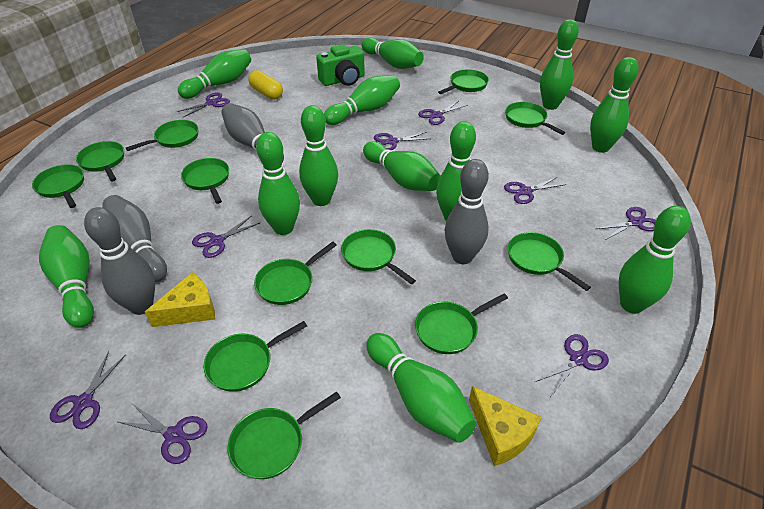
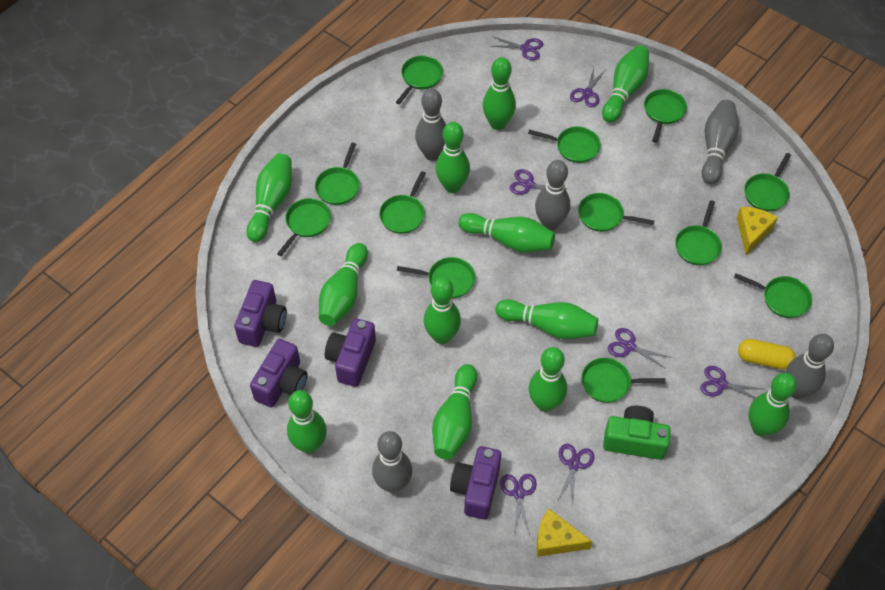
grey bowling pin: 4 -> 5
purple camera: 0 -> 4
purple scissors: 9 -> 7

